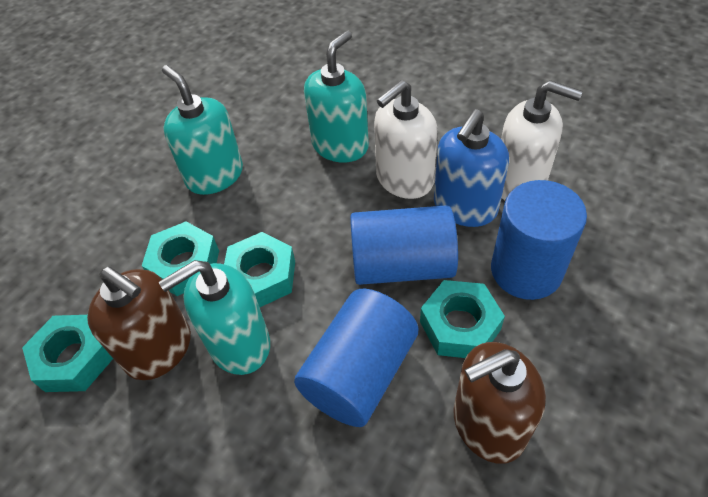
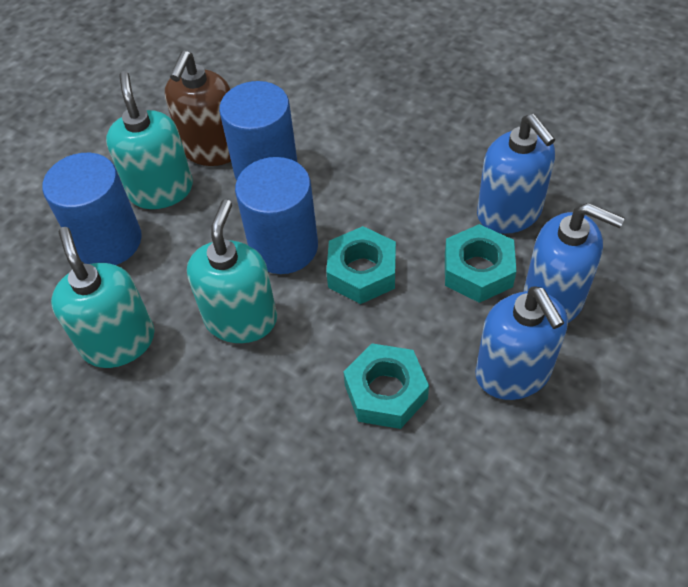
blue soap dispenser: 1 -> 3
brown soap dispenser: 2 -> 1
turquoise nut: 4 -> 3
white soap dispenser: 2 -> 0

